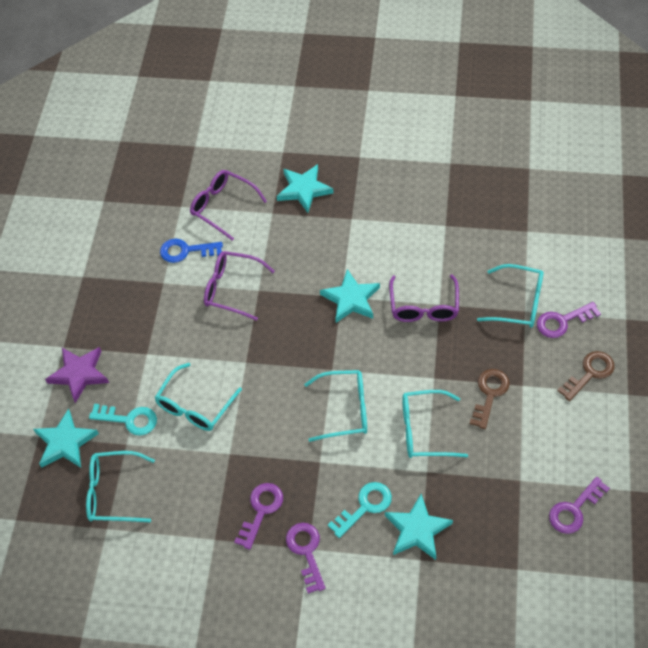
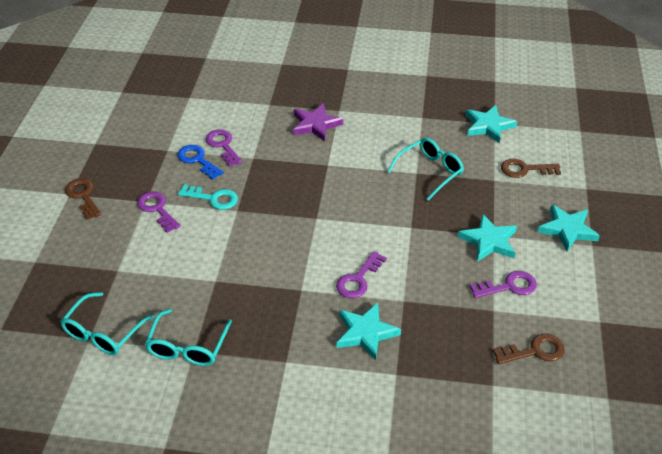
brown key: 2 -> 3
purple glasses: 3 -> 0
turquoise glasses: 5 -> 3
turquoise key: 2 -> 1

